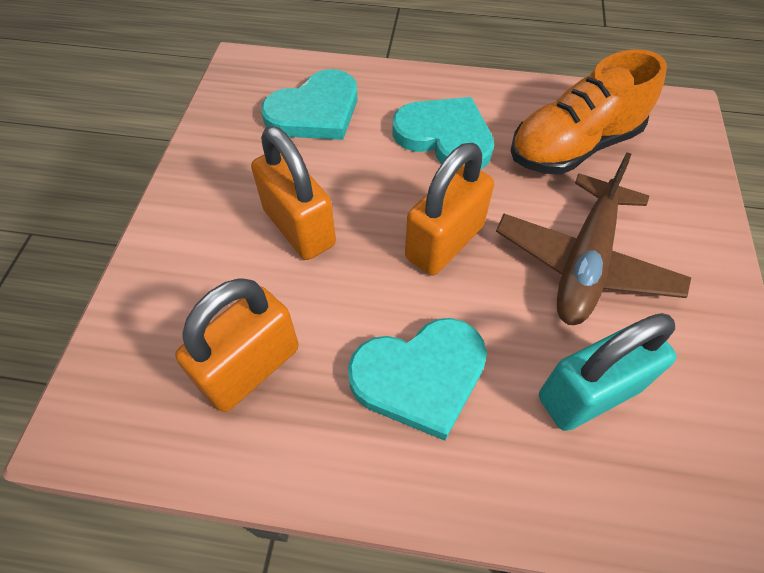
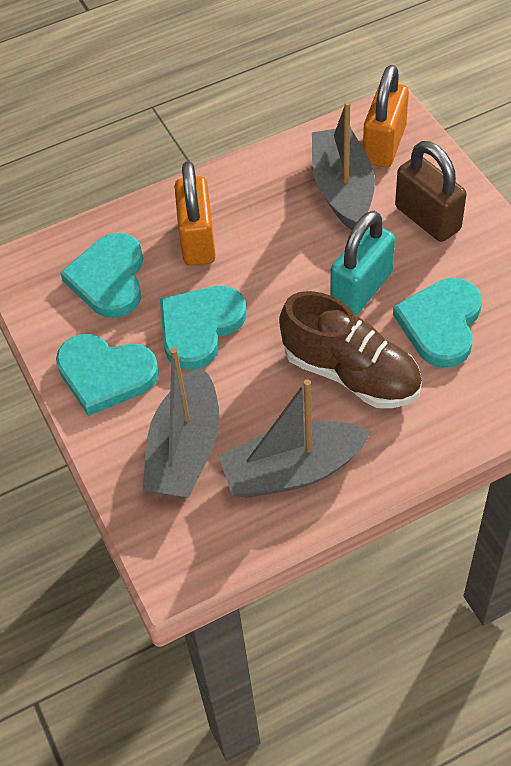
brown padlock: 0 -> 1
brown plane: 1 -> 0
brown shoe: 0 -> 1
grey boat: 0 -> 3
orange padlock: 3 -> 2
orange shoe: 1 -> 0
turquoise heart: 3 -> 4

